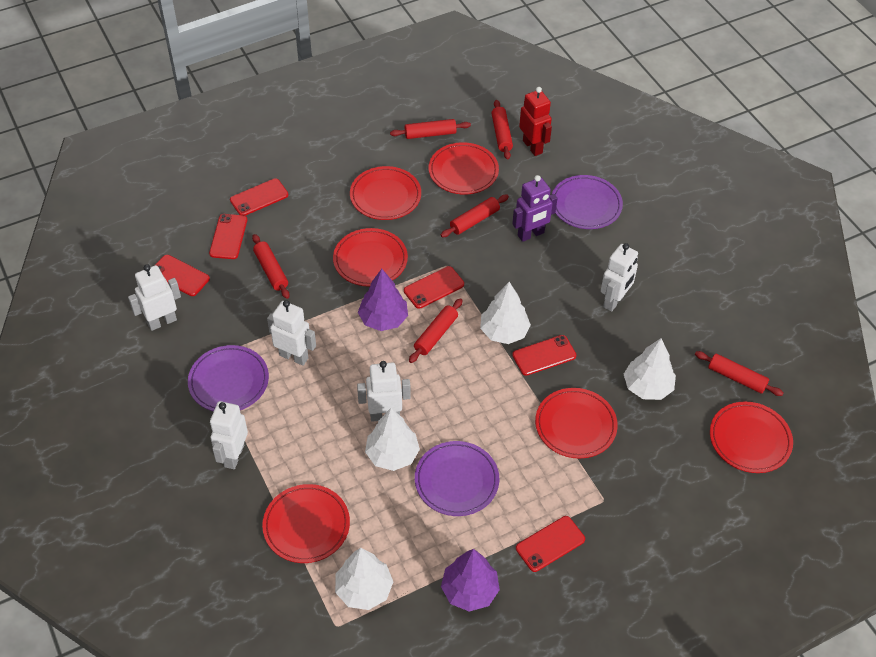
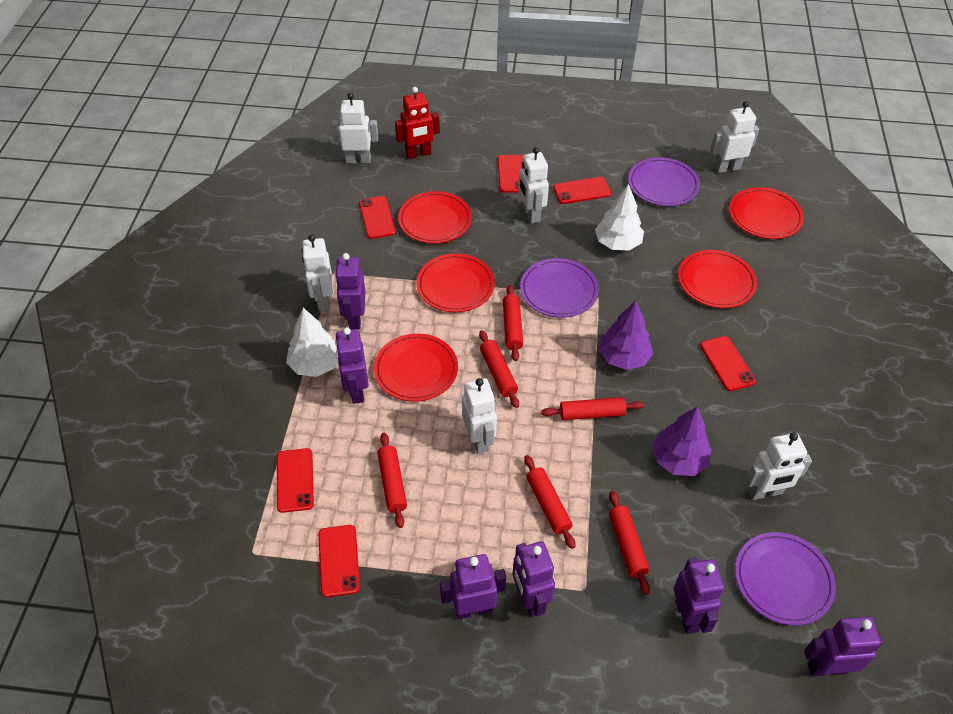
purple robot: 1 -> 6
red plate: 6 -> 5
white robot: 5 -> 6
white tree: 4 -> 2

